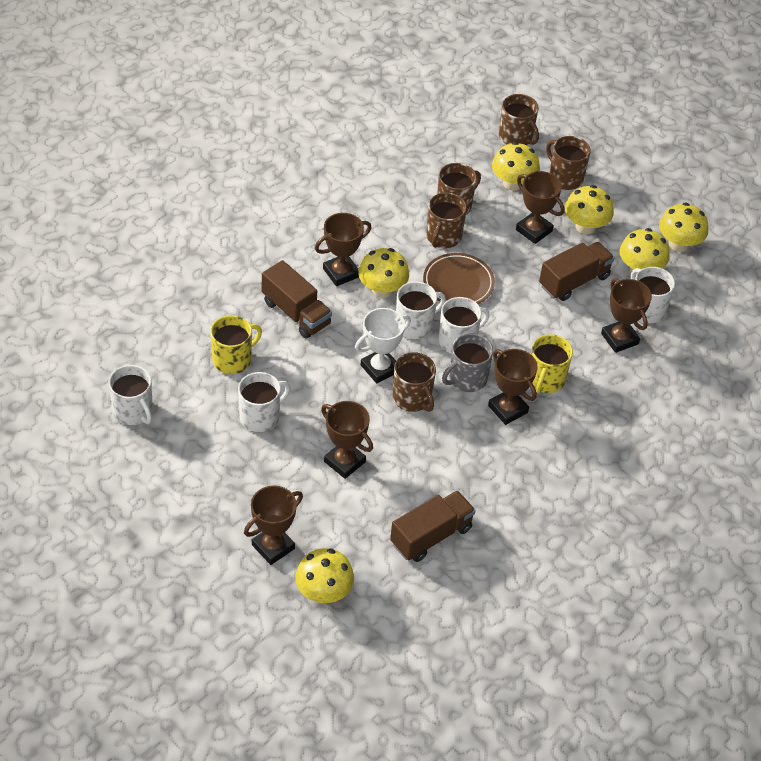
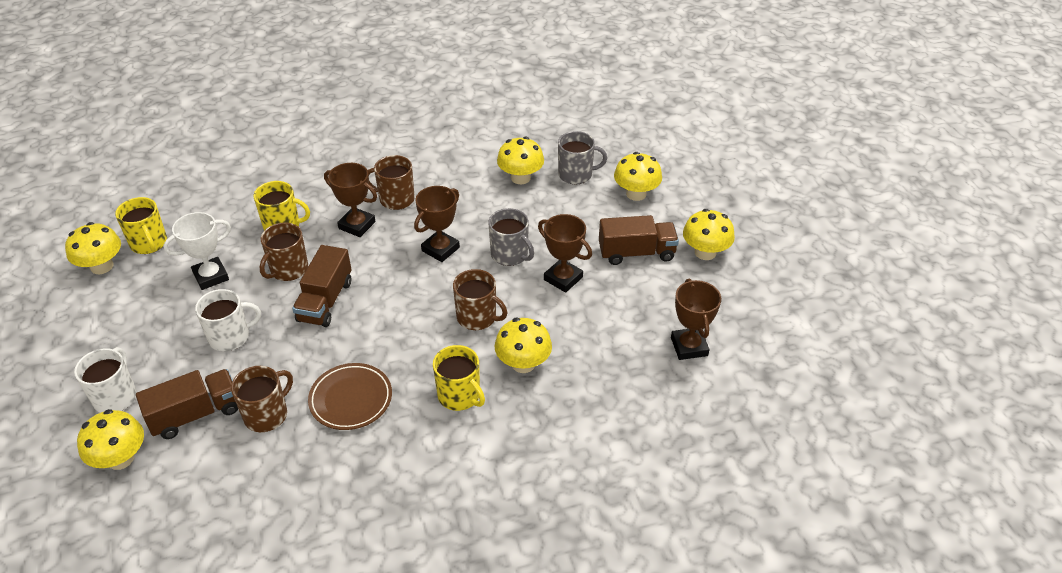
brown mug: 5 -> 4
brown trophy: 6 -> 4
grey mug: 1 -> 2
white mug: 5 -> 2
yellow mug: 2 -> 3

